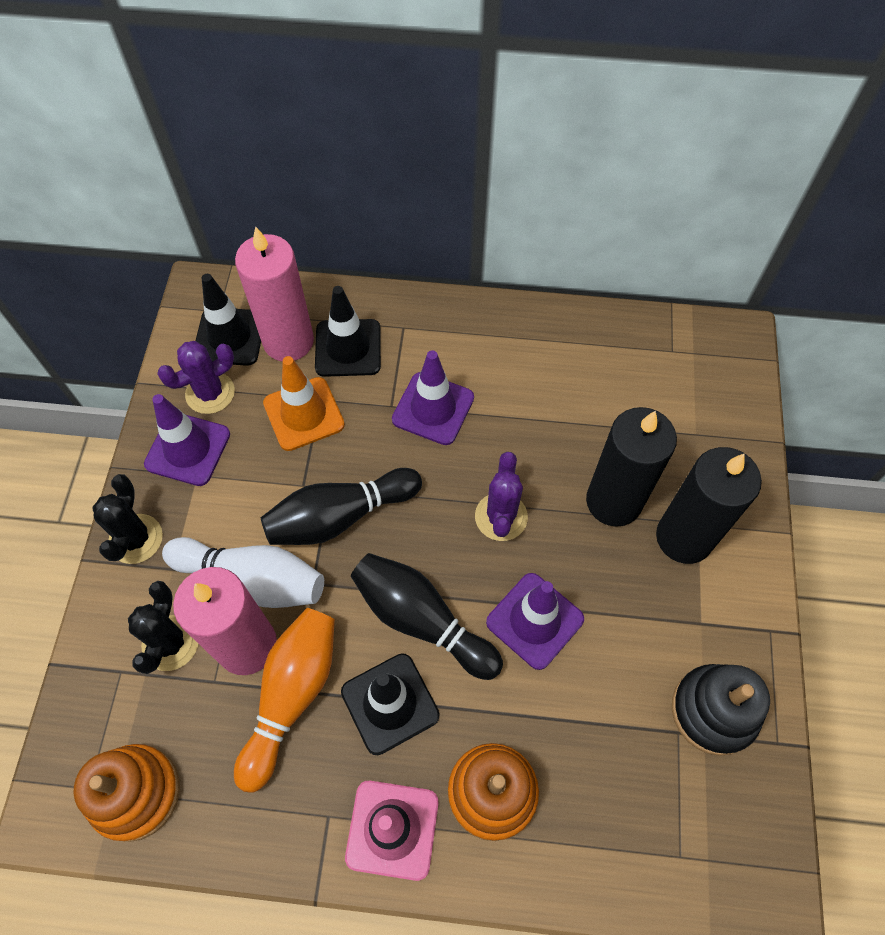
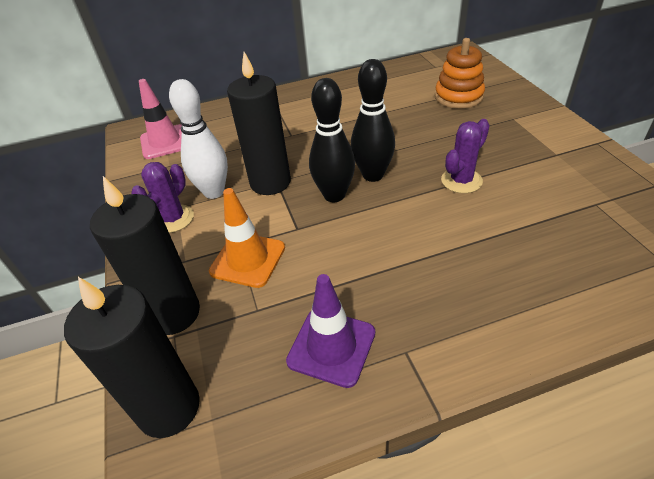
black cactus: 2 -> 0
black candle: 2 -> 3
black stacking toy: 1 -> 0
black traffic cone: 3 -> 0
orange bowling pin: 1 -> 0
orange stacking toy: 2 -> 1
pink candle: 2 -> 0
purple traffic cone: 3 -> 1

